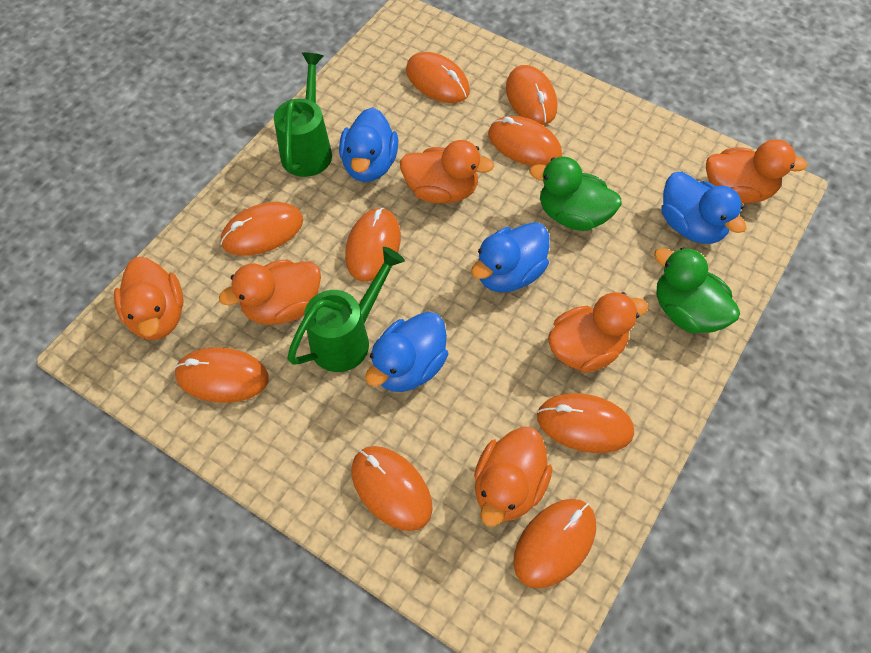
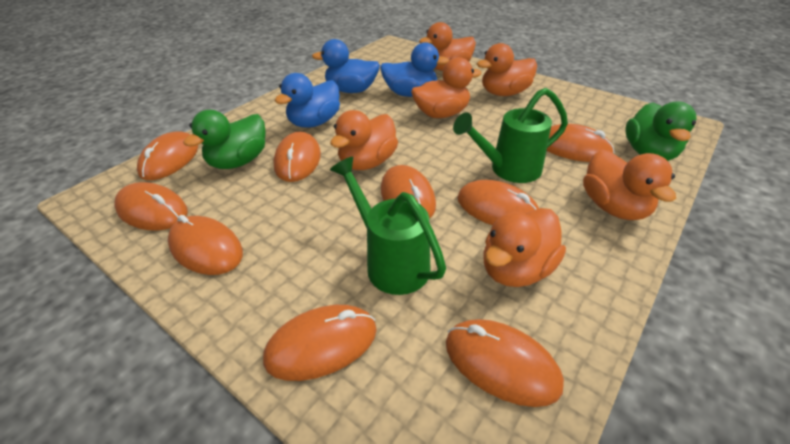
blue duck: 4 -> 3

